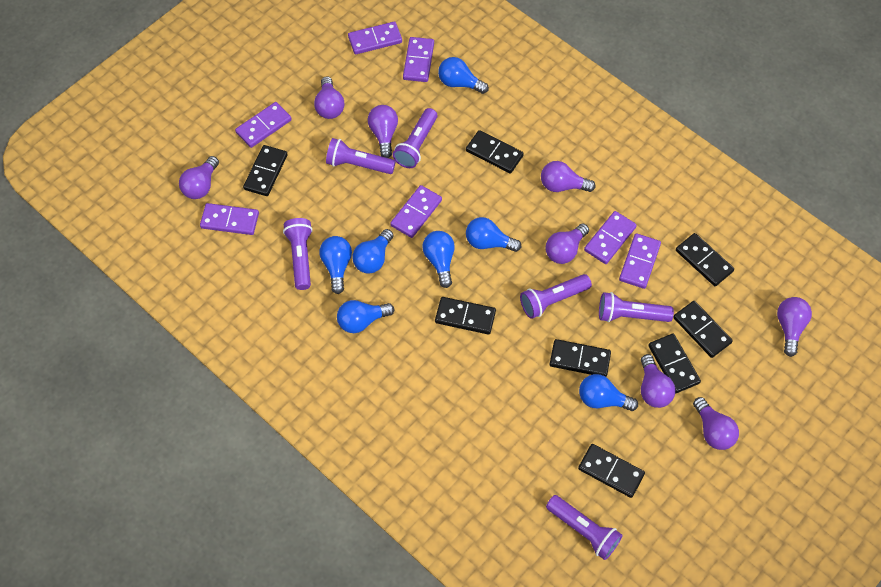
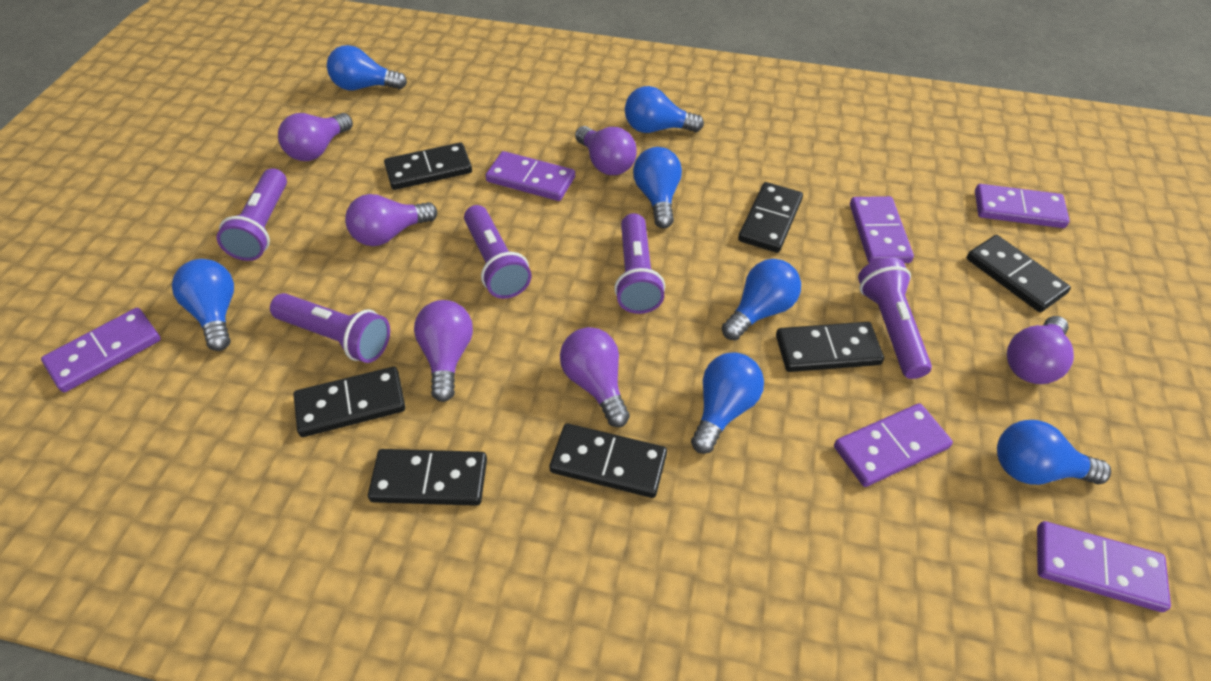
black domino: 8 -> 7
purple domino: 7 -> 6
purple flashlight: 6 -> 5
purple light bulb: 8 -> 6

